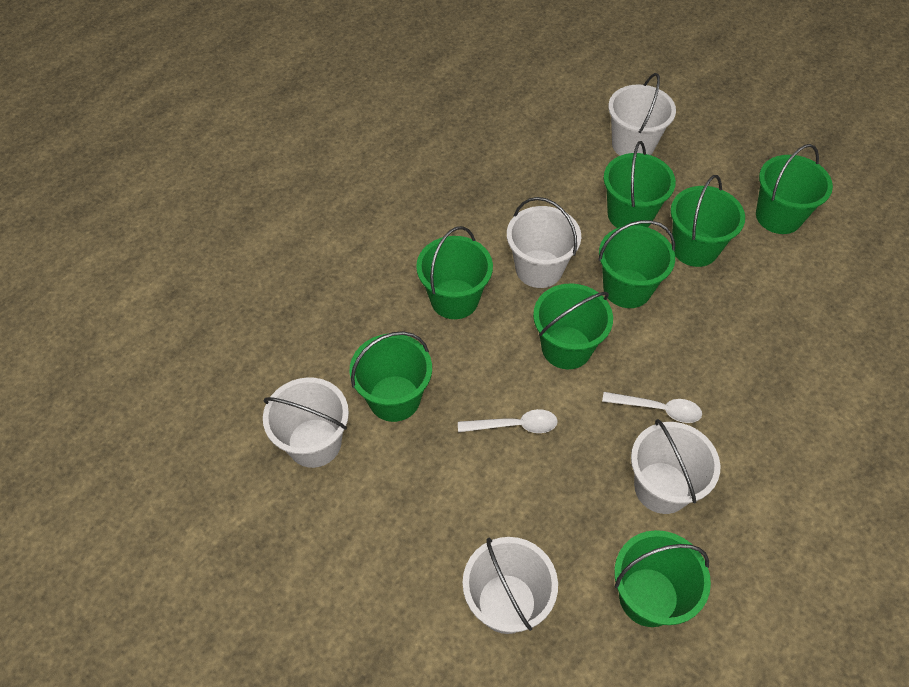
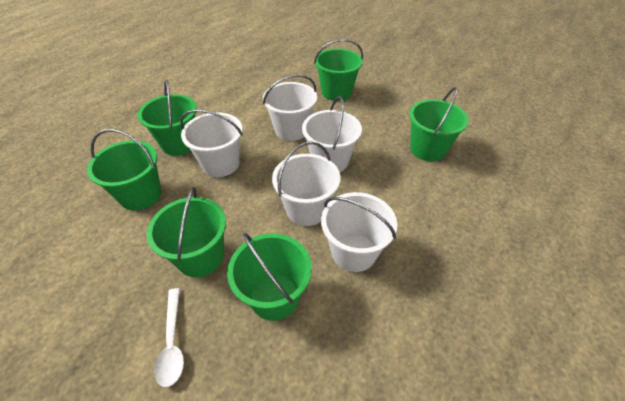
green bucket: 8 -> 6
white spoon: 2 -> 1

